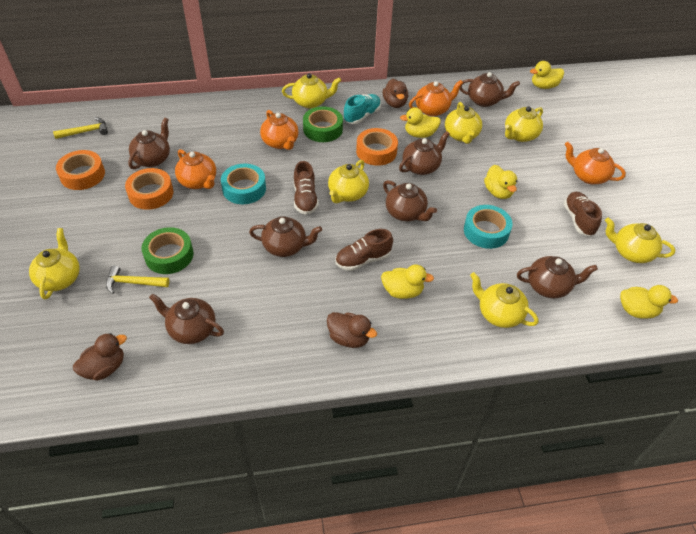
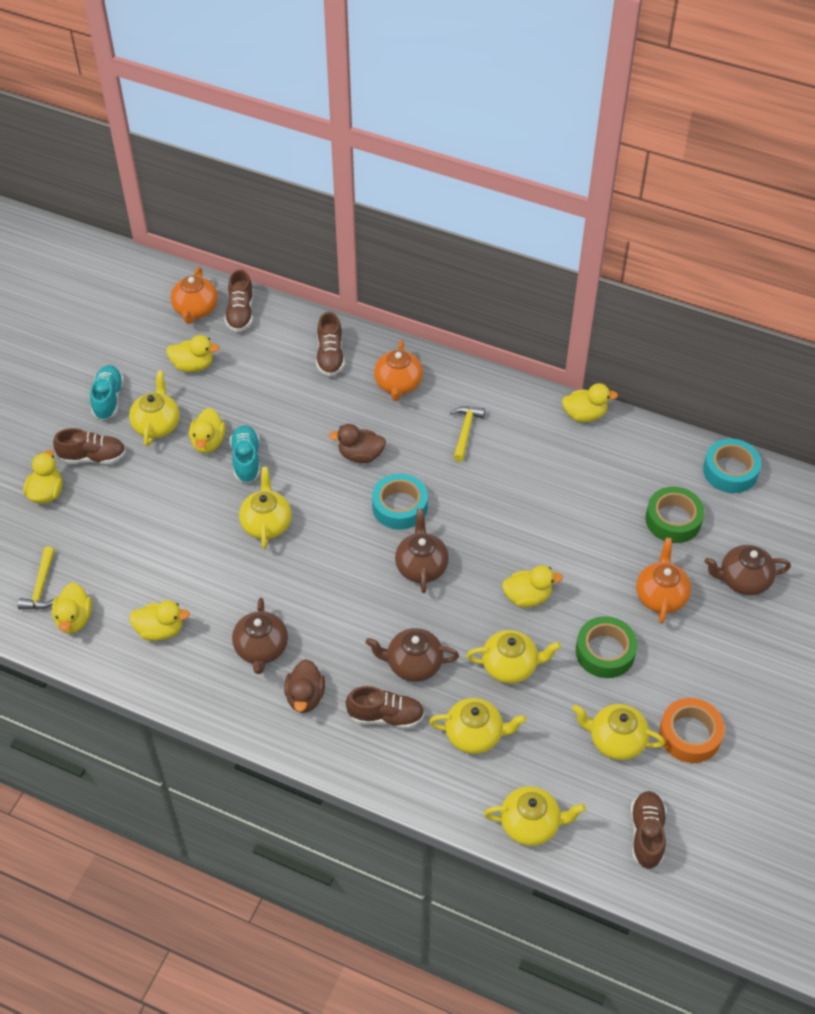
brown duck: 3 -> 2
brown shoe: 3 -> 5
brown teapot: 7 -> 4
orange tape: 3 -> 1
orange teapot: 4 -> 3
turquoise shoe: 1 -> 2
yellow duck: 5 -> 7
yellow teapot: 7 -> 6

